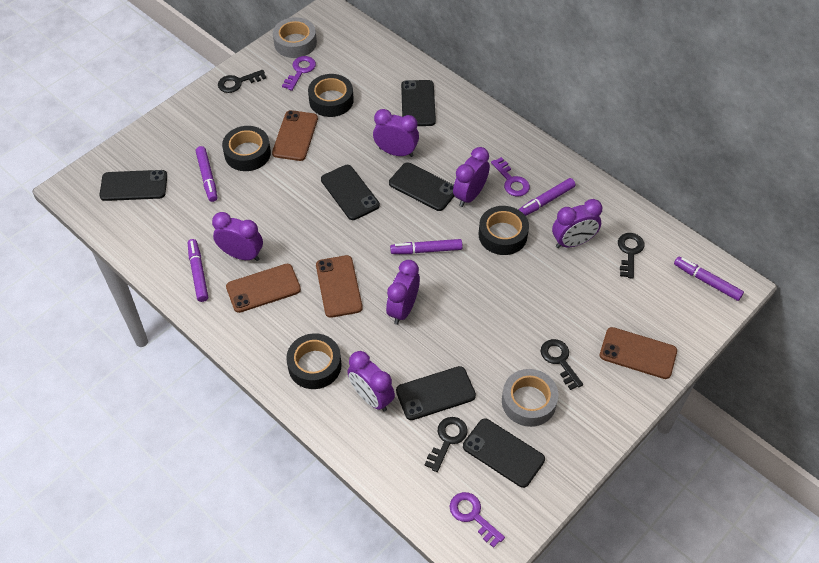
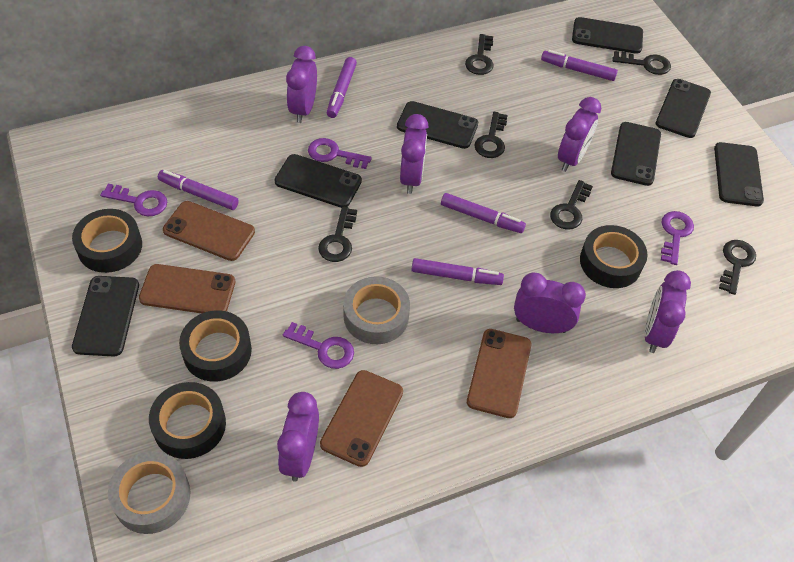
black key: 4 -> 6
black phone: 6 -> 7
purple key: 3 -> 4

